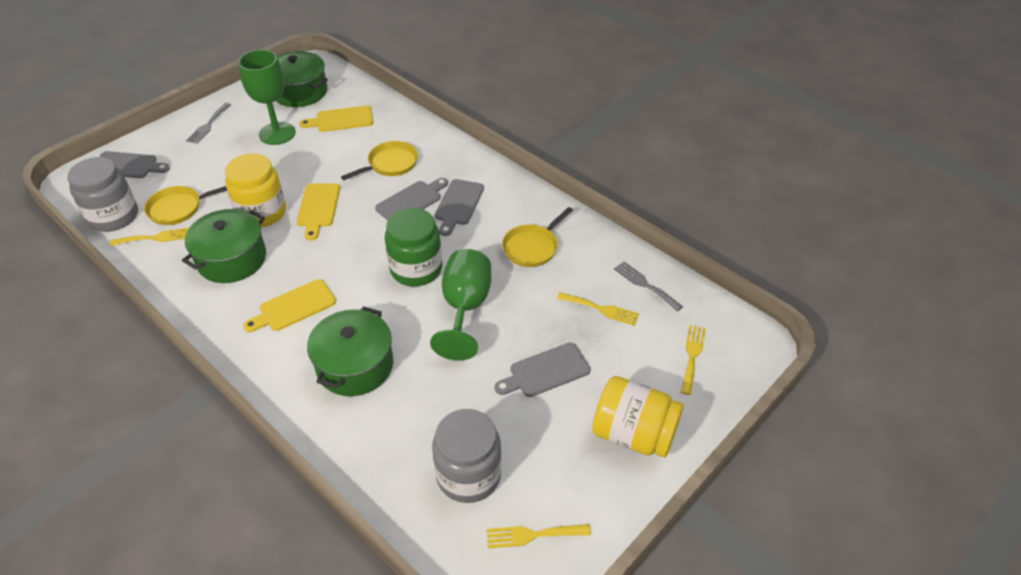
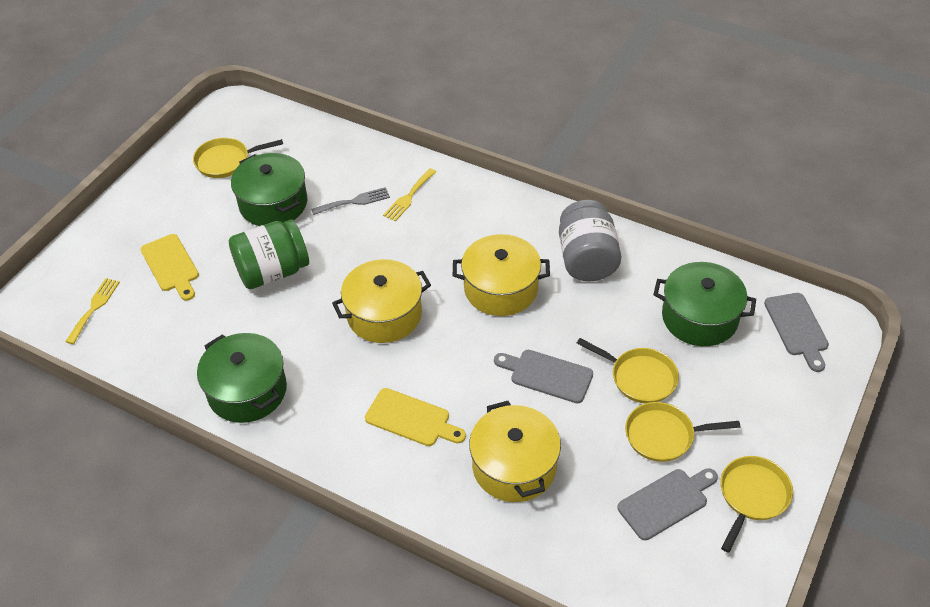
green goblet: 2 -> 0
grey cutting board: 4 -> 3
grey fork: 2 -> 1
grey jar: 2 -> 1
yellow cutting board: 3 -> 2
yellow fork: 4 -> 2
yellow jar: 2 -> 0
yellow pan: 3 -> 4
yellow pot: 0 -> 3

